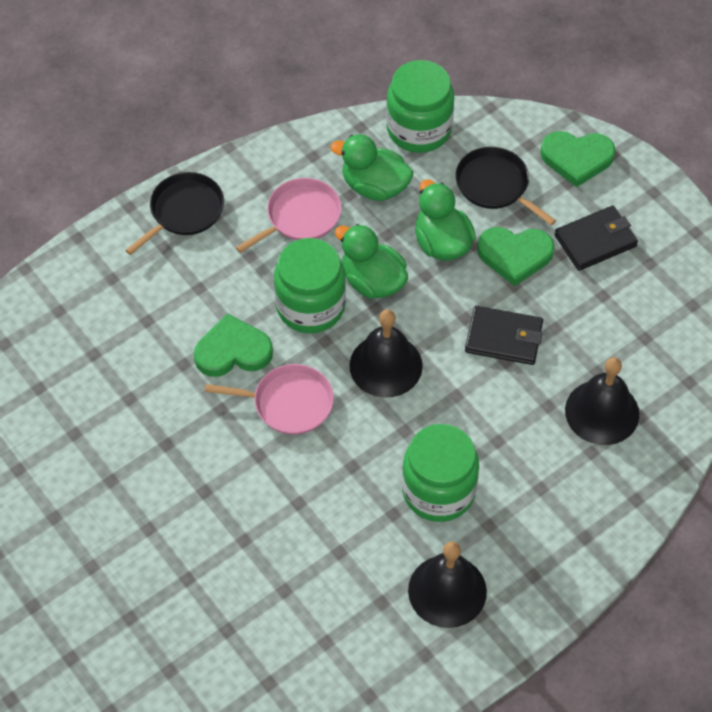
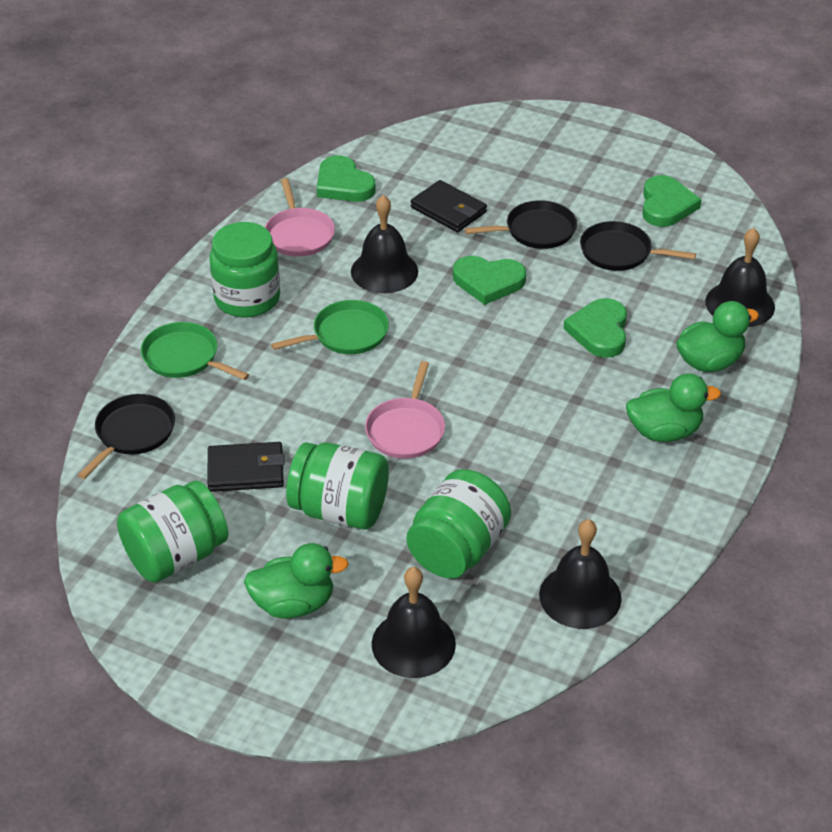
black bell: 3 -> 4
black pan: 2 -> 3
green heart: 3 -> 4
green jar: 3 -> 4
green pan: 0 -> 2

